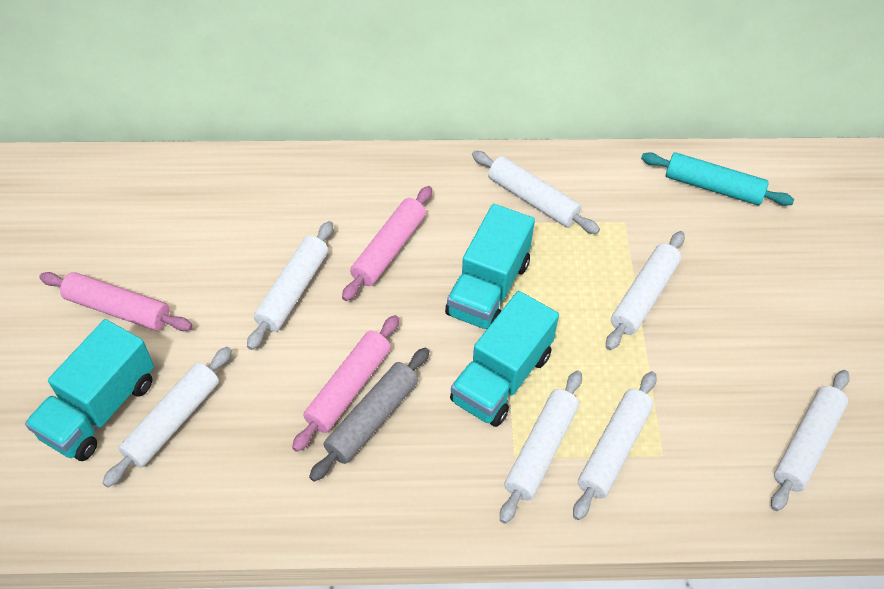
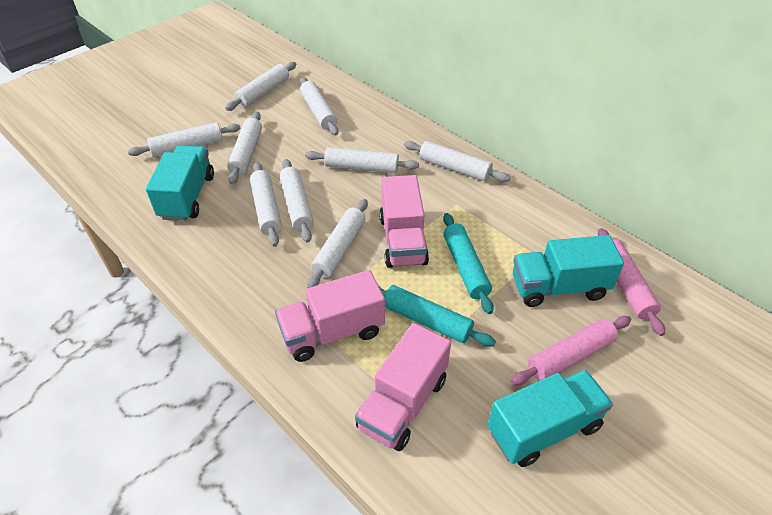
grey rolling pin: 1 -> 0
pink rolling pin: 3 -> 2
pink truck: 0 -> 3
turquoise rolling pin: 1 -> 2
white rolling pin: 7 -> 9

